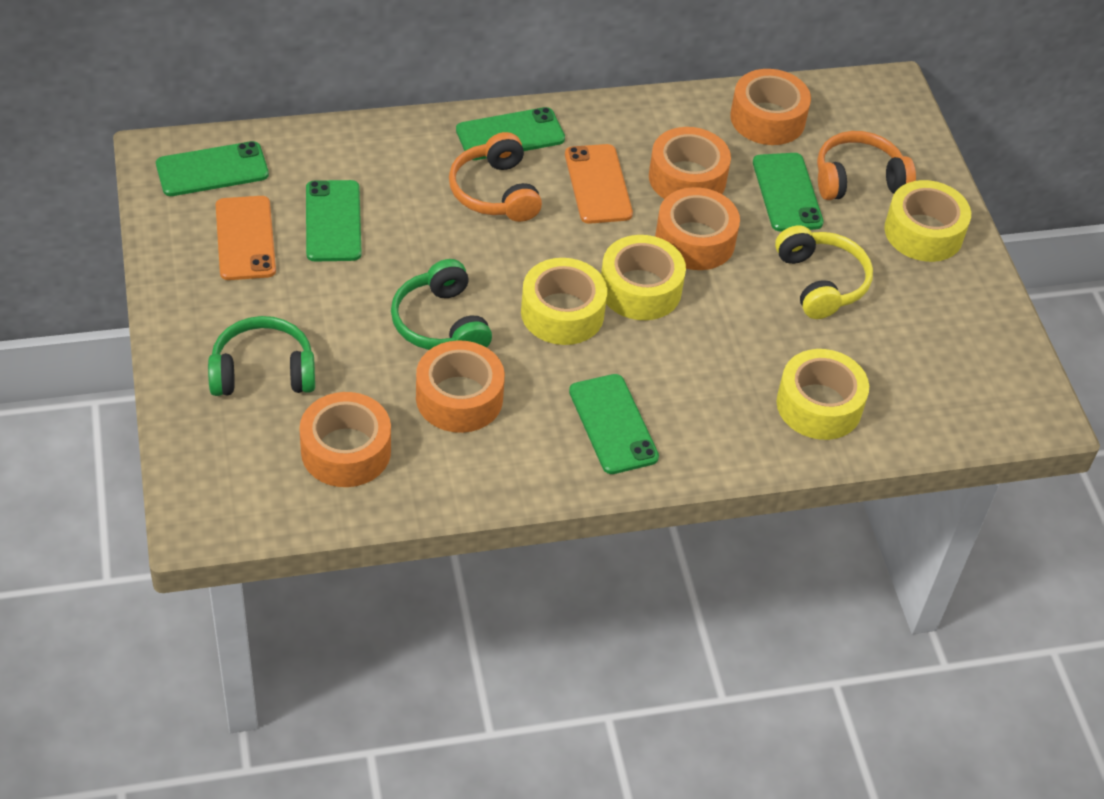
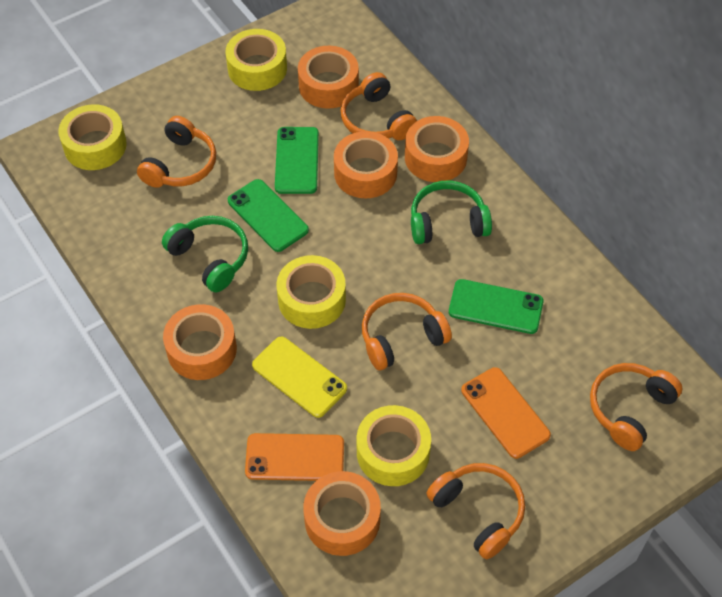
green phone: 5 -> 3
orange headphones: 2 -> 5
yellow headphones: 1 -> 0
yellow phone: 0 -> 1

